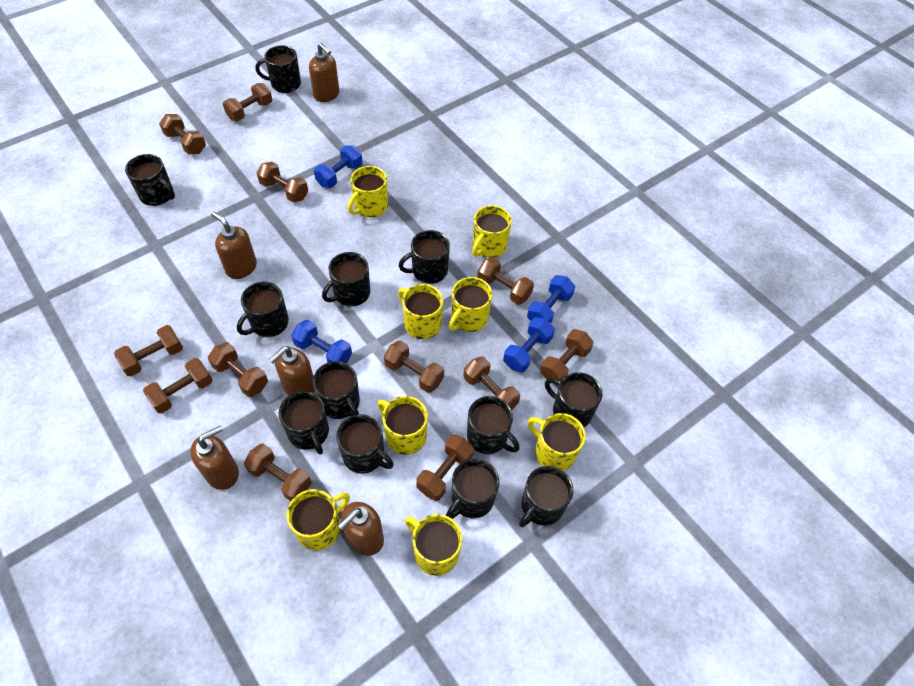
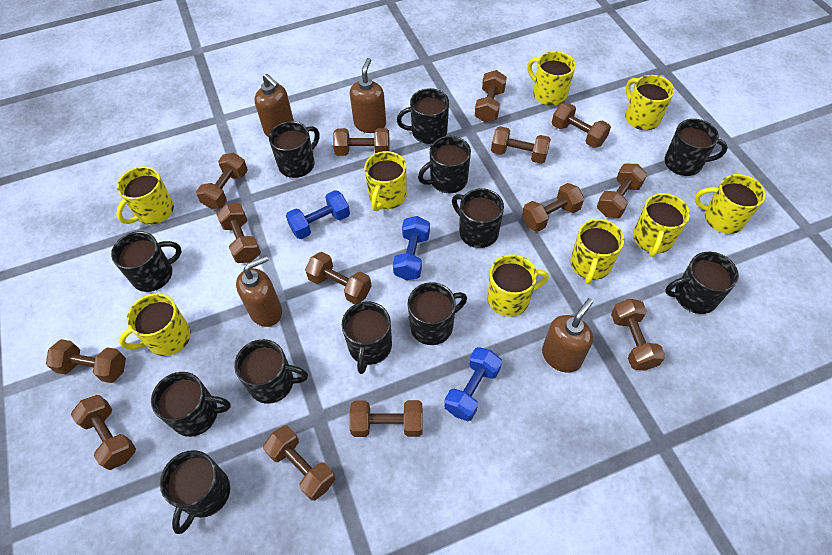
blue dumbbell: 4 -> 3
brown dumbbell: 12 -> 14
brown soap dispenser: 5 -> 4
yellow mug: 8 -> 9

